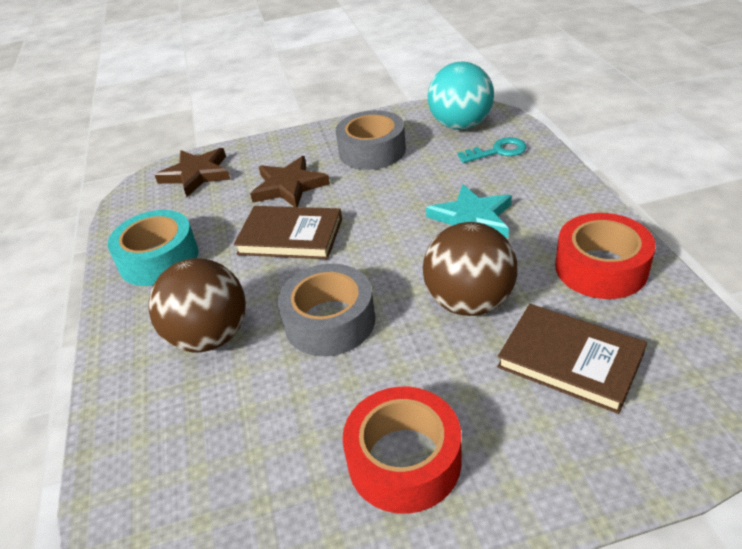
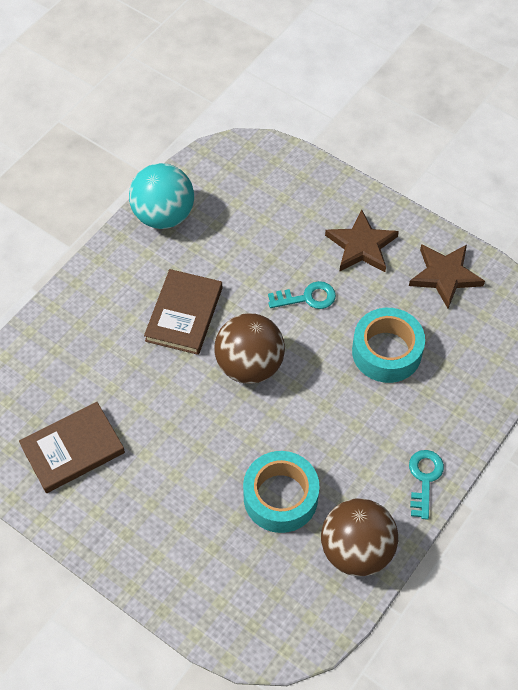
grey tape: 2 -> 0
red tape: 2 -> 0
turquoise key: 1 -> 2
turquoise star: 1 -> 0
turquoise tape: 1 -> 2

